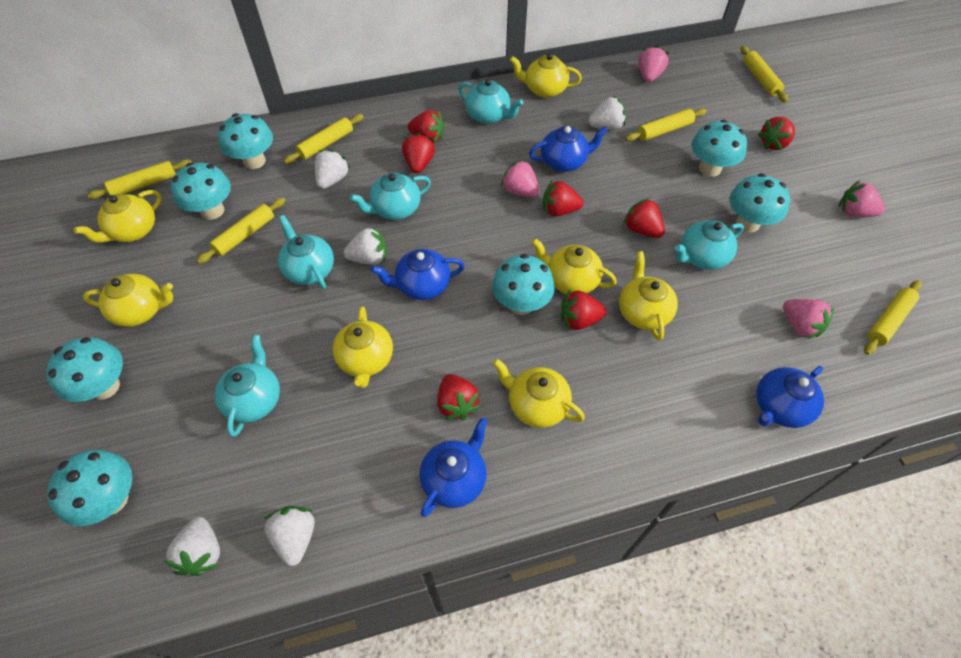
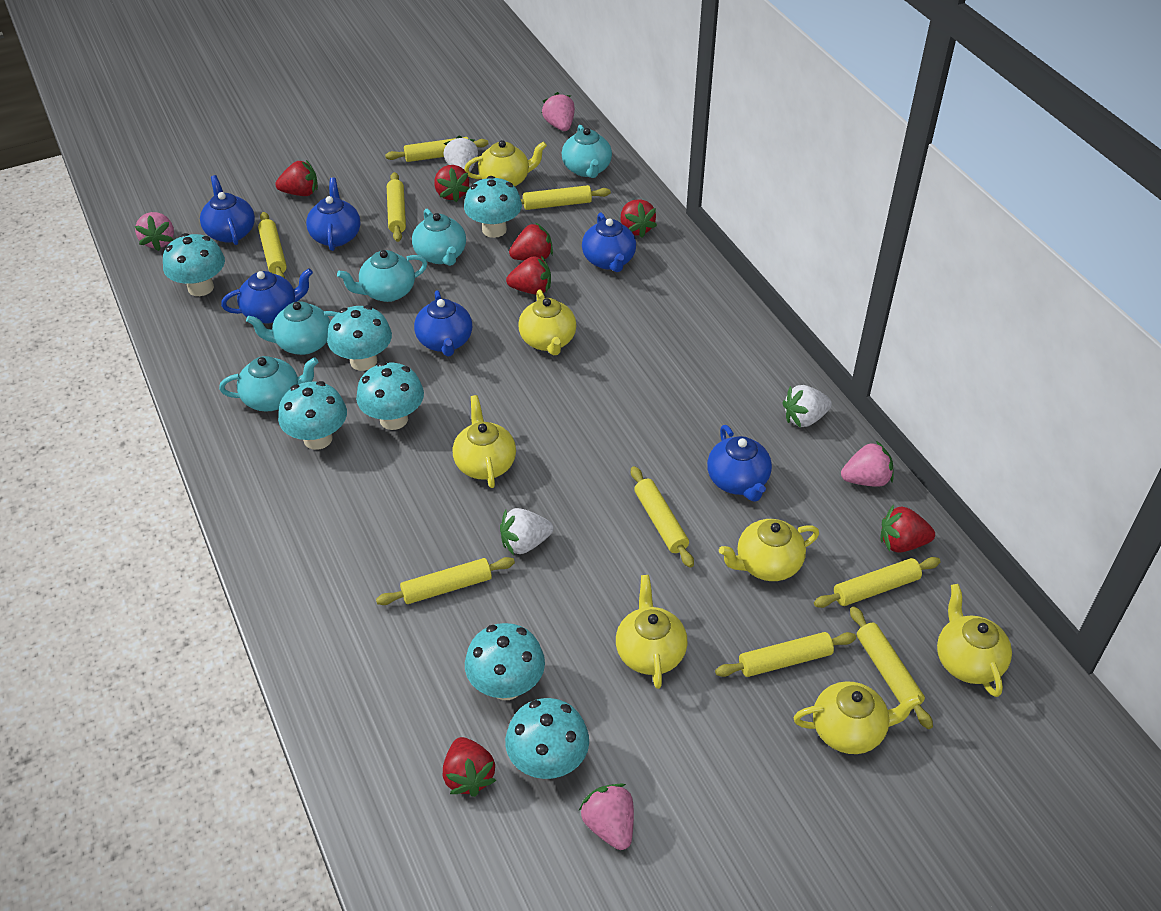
blue teapot: 4 -> 6
white strawberry: 5 -> 3
yellow rolling pin: 6 -> 9

